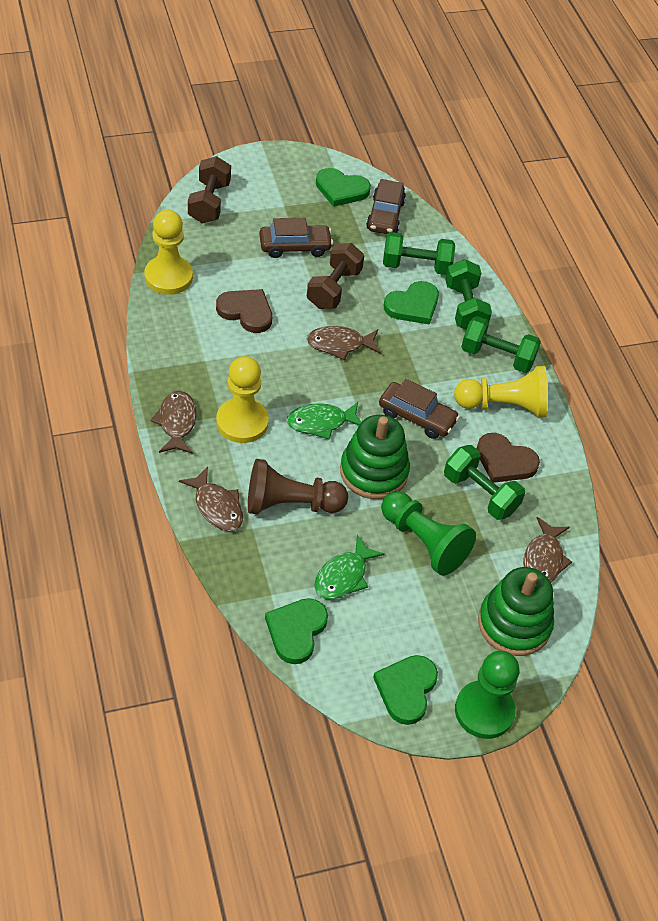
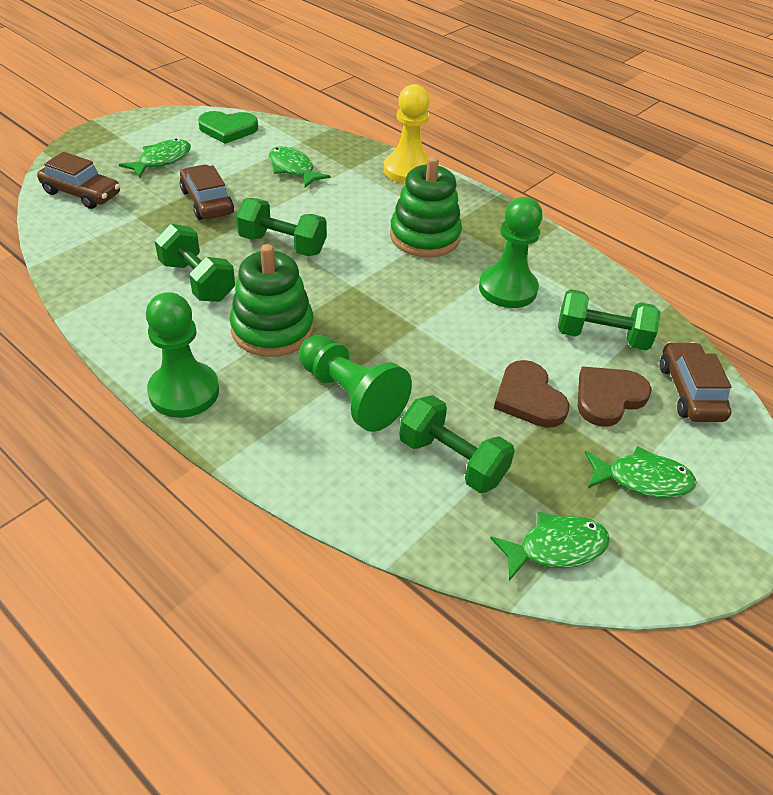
brown dumbbell: 2 -> 0
brown fish: 4 -> 0
brown pawn: 1 -> 0
green fish: 2 -> 4
green heart: 4 -> 1
green pawn: 2 -> 3
yellow pawn: 3 -> 1

